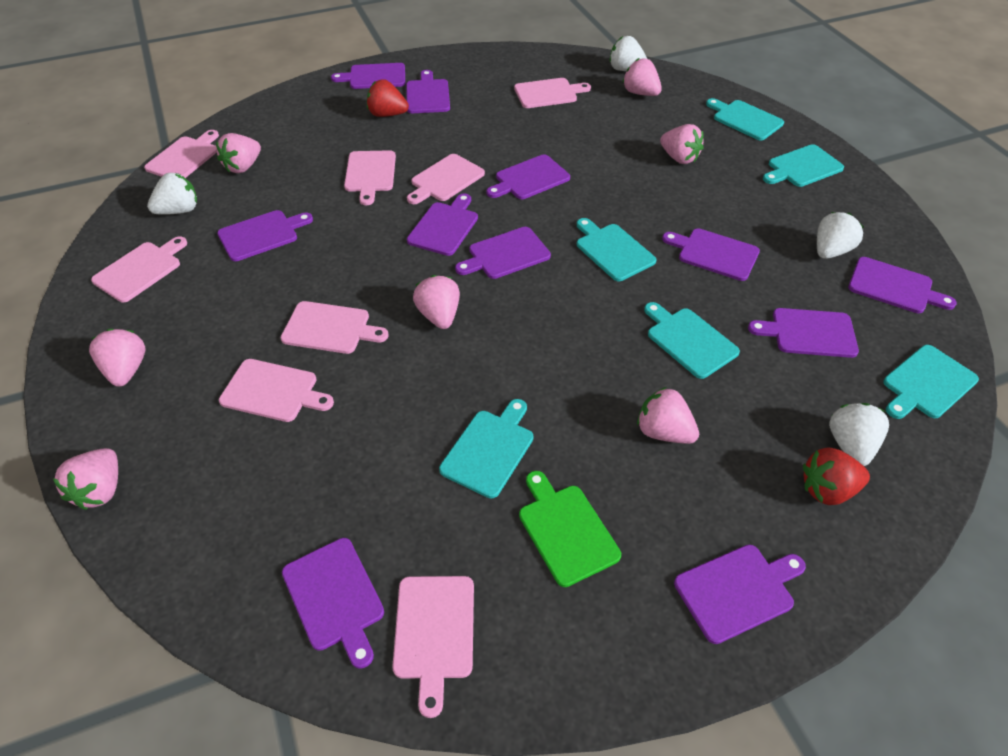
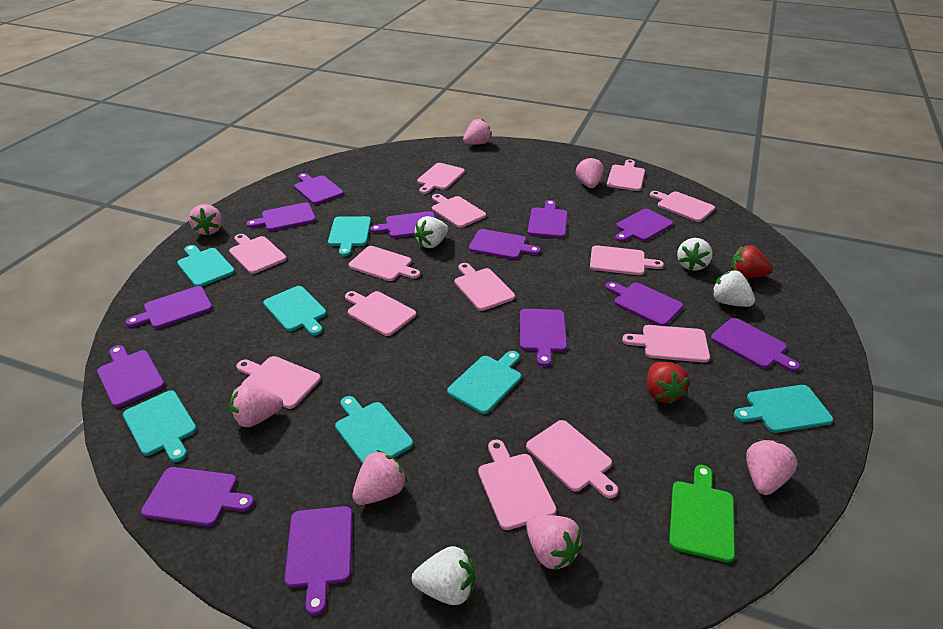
pink cutting board: 8 -> 13
purple cutting board: 11 -> 13
turquoise cutting board: 6 -> 7

